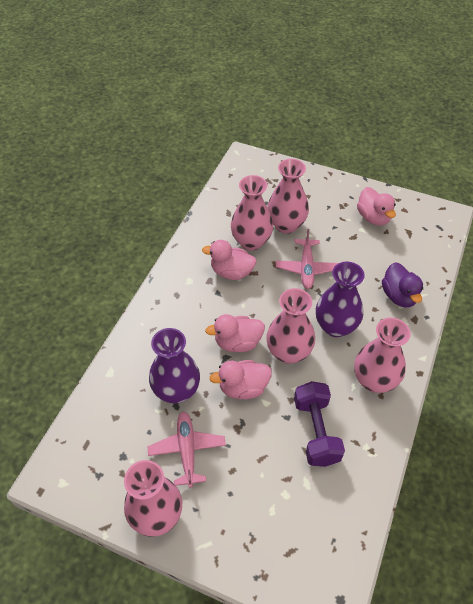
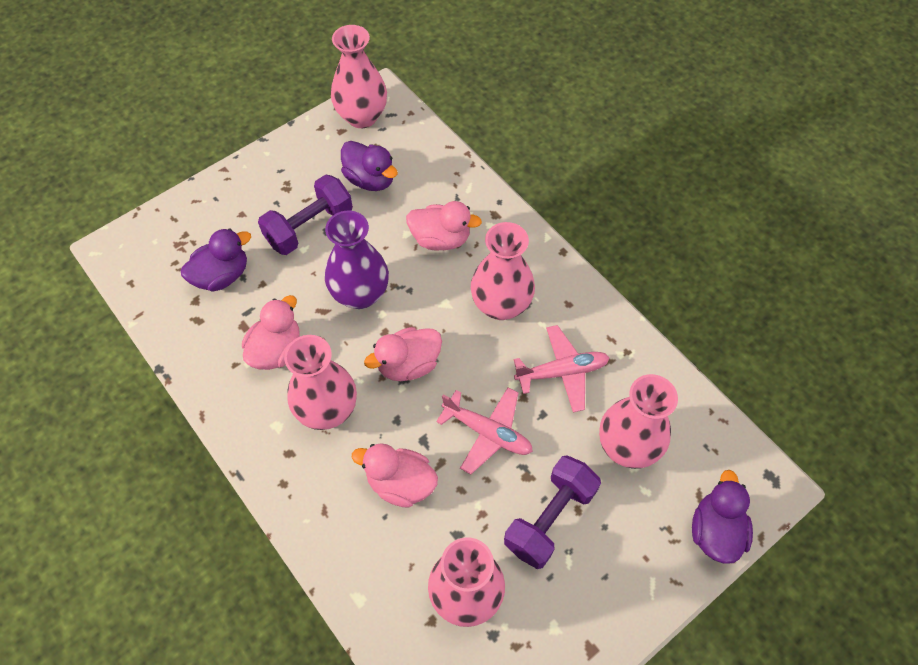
purple duck: 1 -> 3
purple dumbbell: 1 -> 2
purple vase: 2 -> 1

